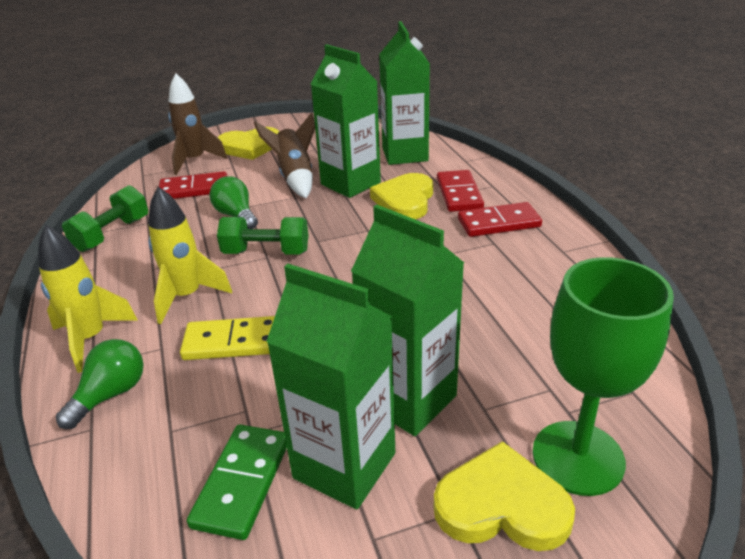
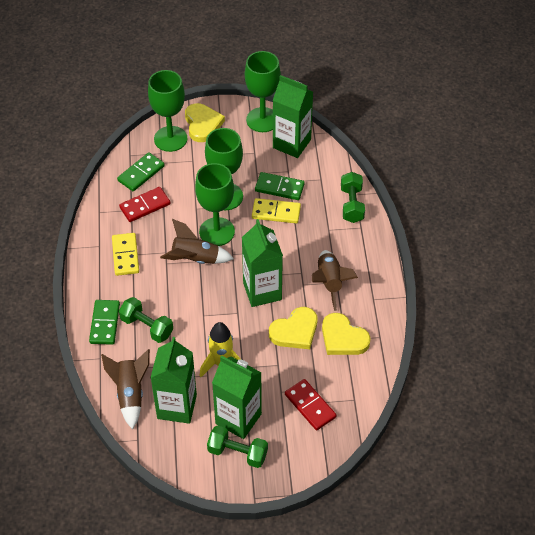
brown rocket: 2 -> 3
green domino: 1 -> 3
green dumbbell: 2 -> 3
green goblet: 1 -> 4
green light bulb: 2 -> 0
red domino: 3 -> 2
yellow domino: 1 -> 2
yellow rocket: 2 -> 1

